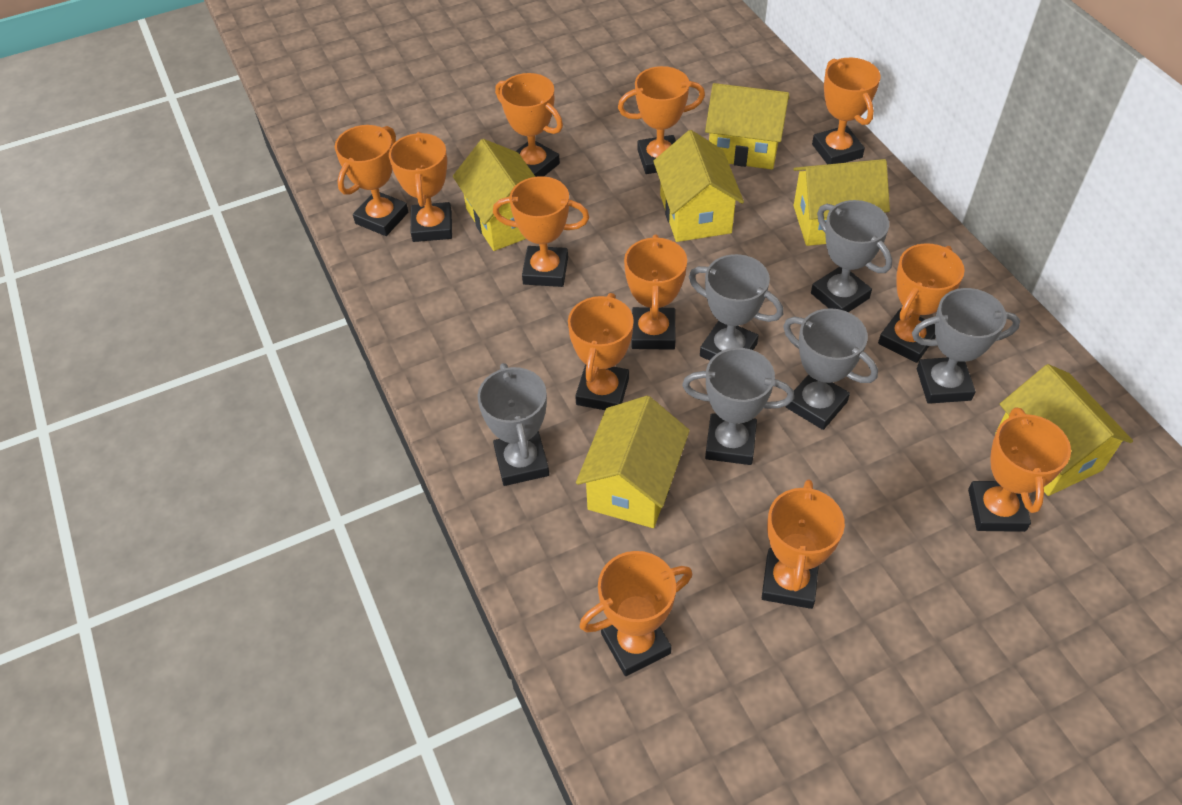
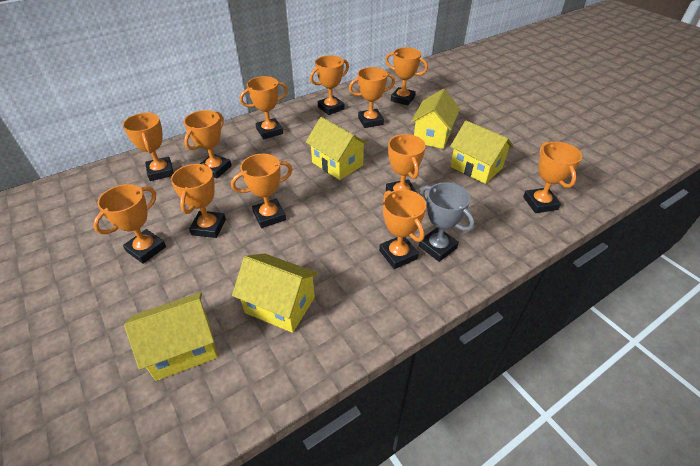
grey trophy: 6 -> 1
yellow house: 6 -> 5

